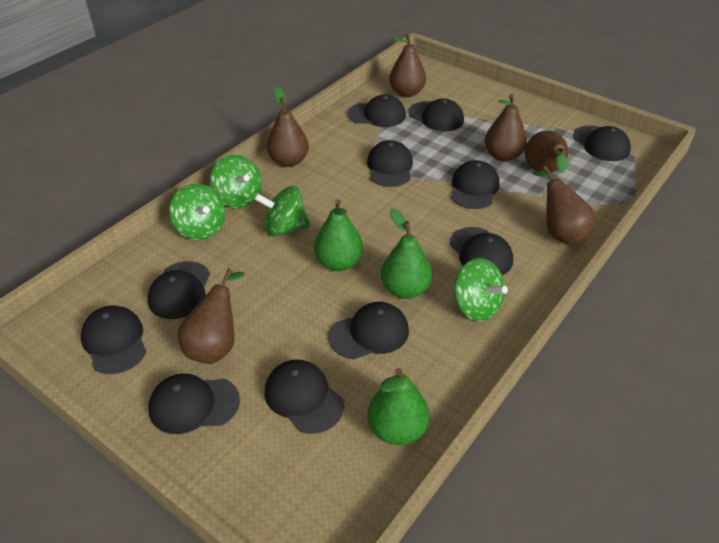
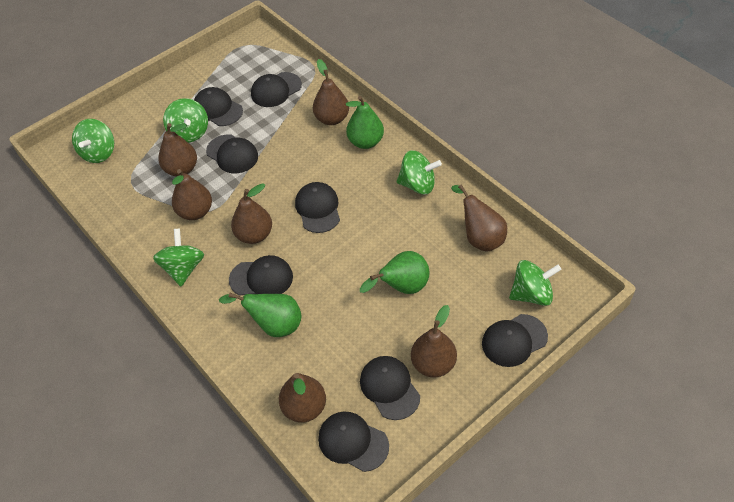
black cap: 11 -> 8
brown pear: 6 -> 7
green spinning top: 4 -> 5

